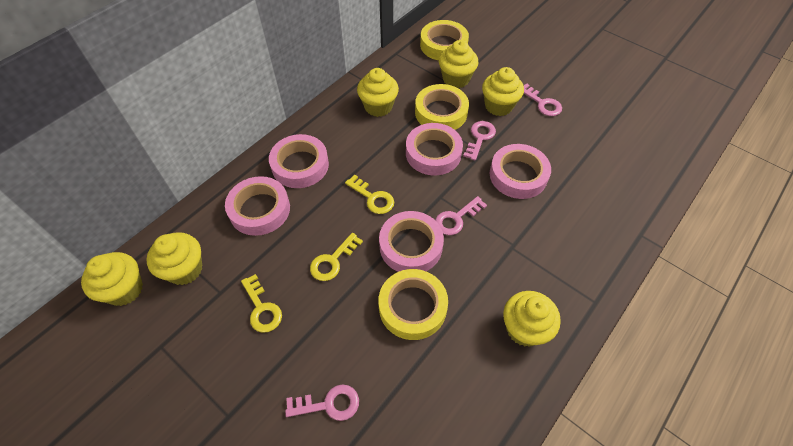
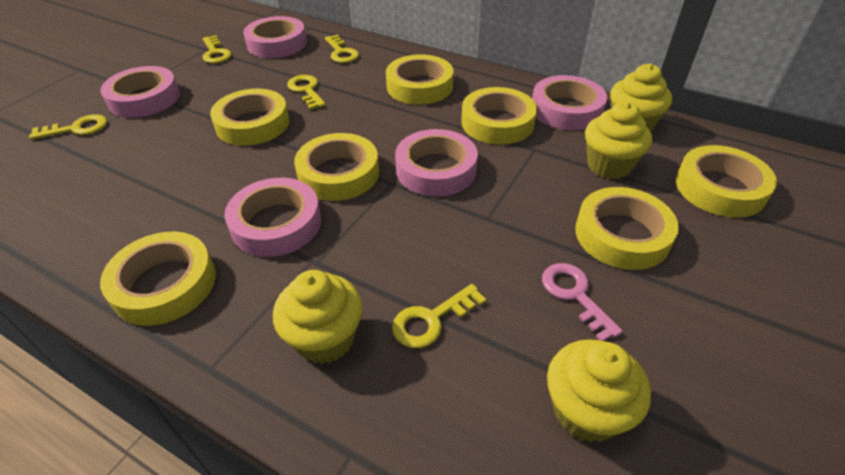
pink key: 4 -> 1
yellow cupcake: 6 -> 4
yellow key: 3 -> 5
yellow tape: 3 -> 7

